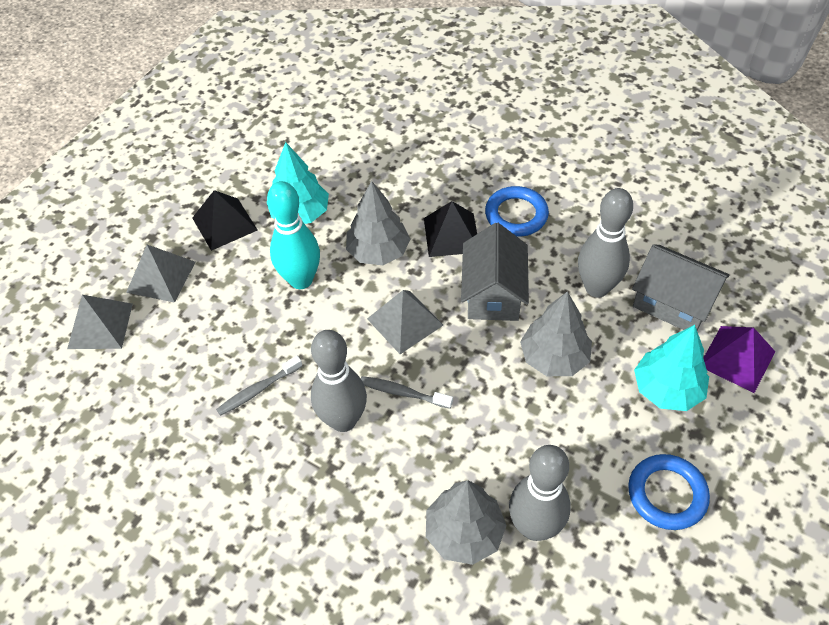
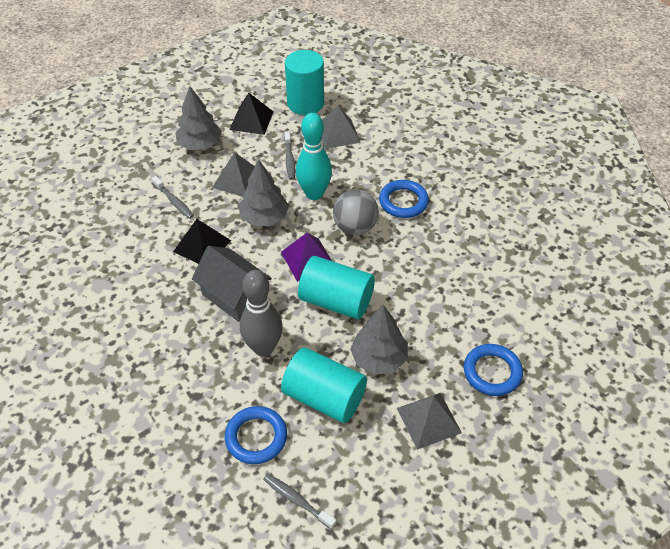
blue ring: 2 -> 3
grey ball: 0 -> 1
grey bowling pin: 3 -> 1
grey house: 2 -> 1
grey toothbrush: 2 -> 3
turquoise cylinder: 0 -> 3
turquoise tree: 2 -> 0

